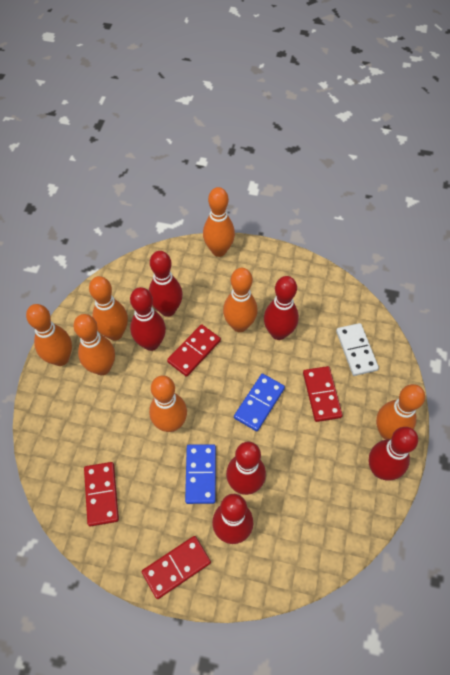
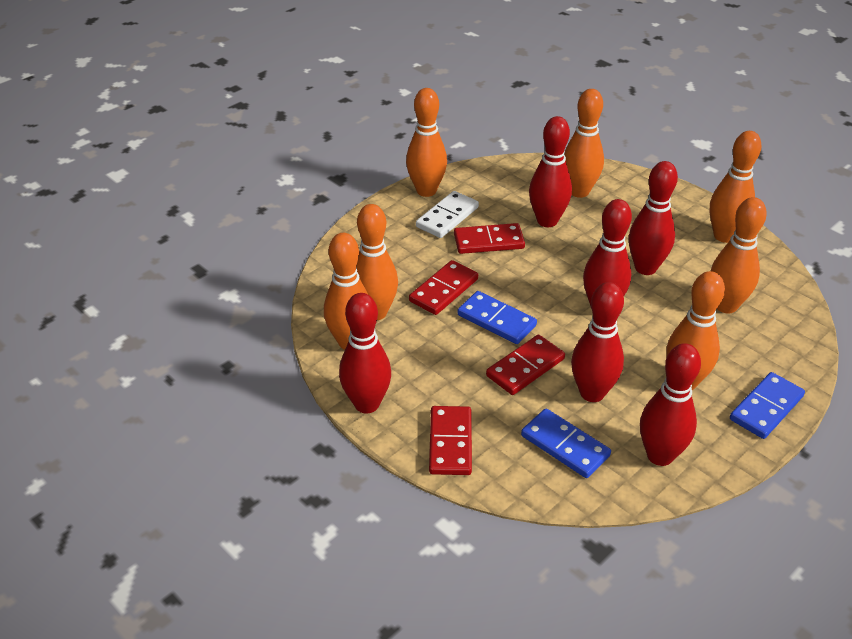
blue domino: 2 -> 3

